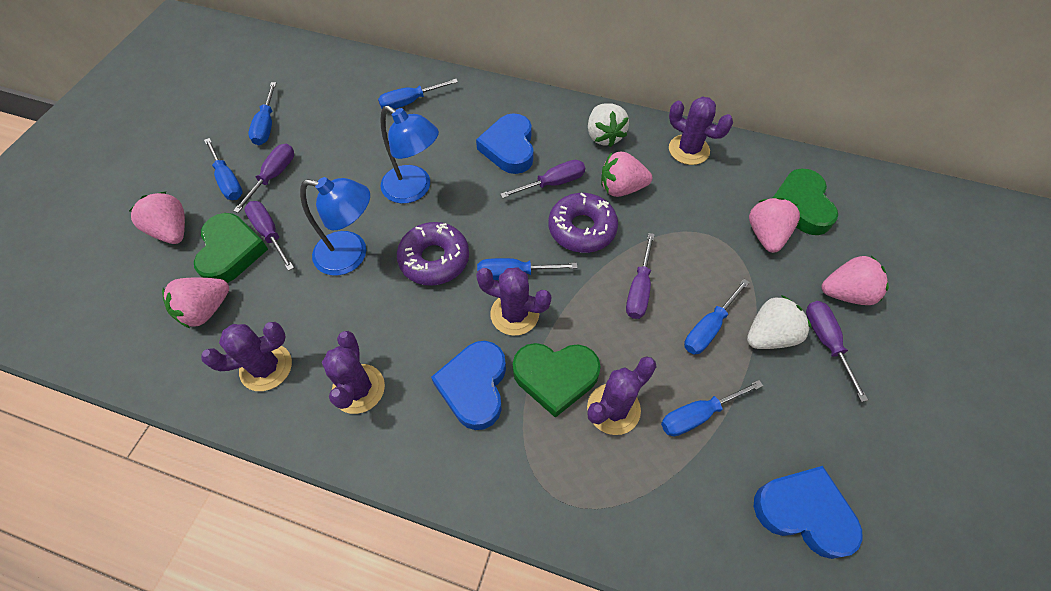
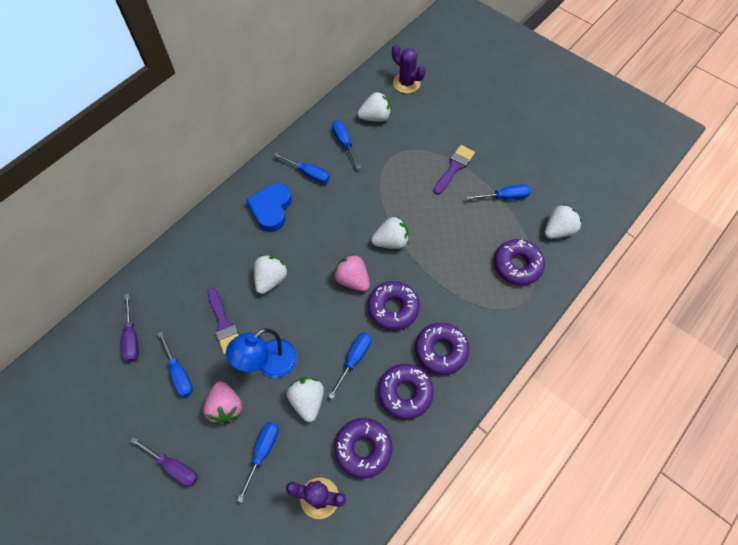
blue heart: 3 -> 1
blue lamp: 2 -> 1
green heart: 3 -> 0
pink strawberry: 5 -> 2
purple brush: 0 -> 2
purple cactus: 5 -> 2
purple donut: 2 -> 5
purple screwdriver: 5 -> 2
white strawberry: 2 -> 5

